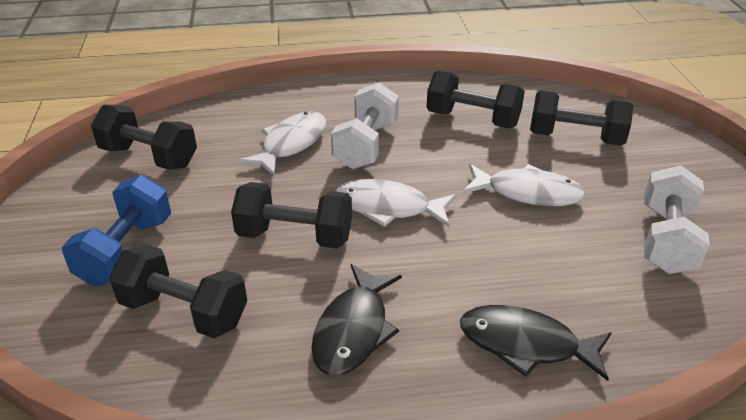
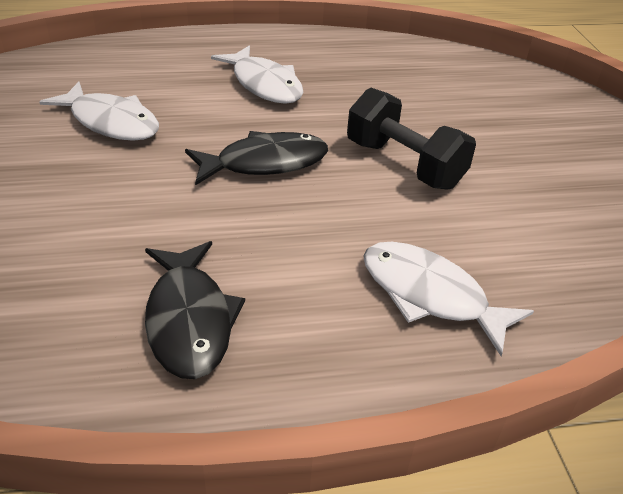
black dumbbell: 5 -> 1
blue dumbbell: 1 -> 0
white dumbbell: 2 -> 0

